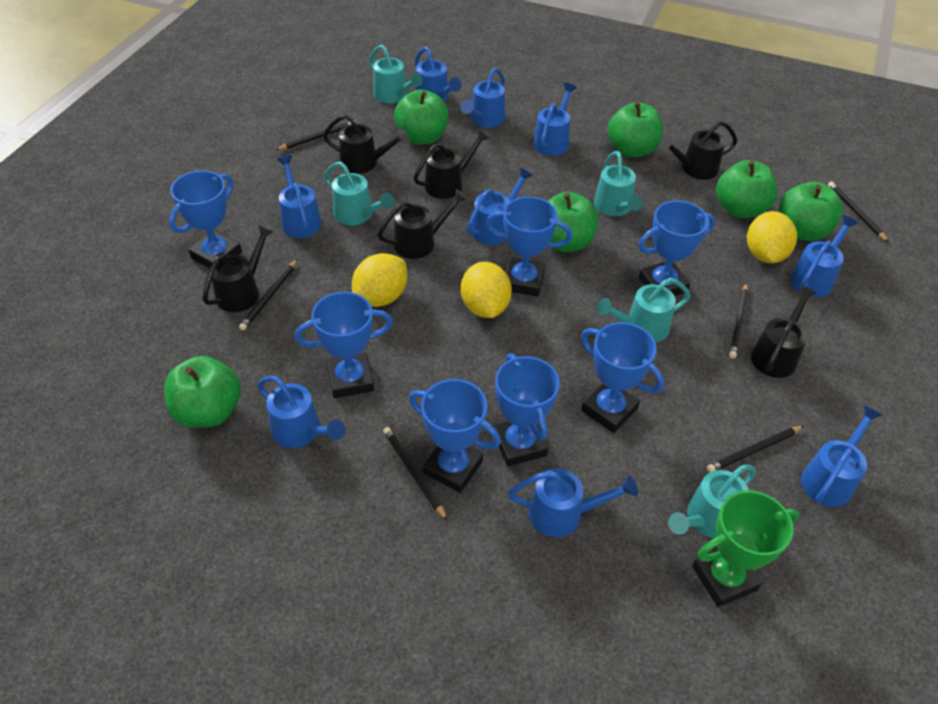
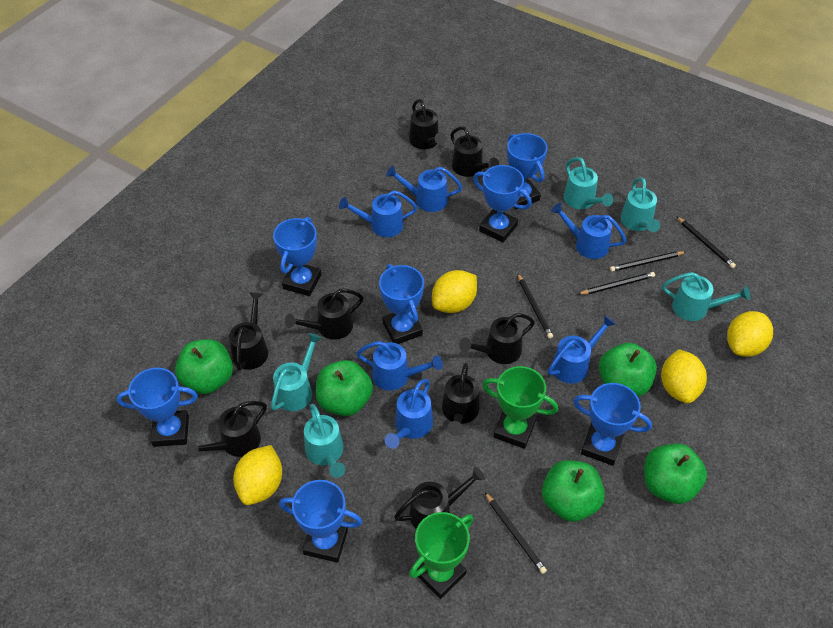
black pencil: 6 -> 5
black watering can: 6 -> 8
blue watering can: 9 -> 6
green apple: 6 -> 5
green trophy: 1 -> 2
yellow lemon: 3 -> 4

